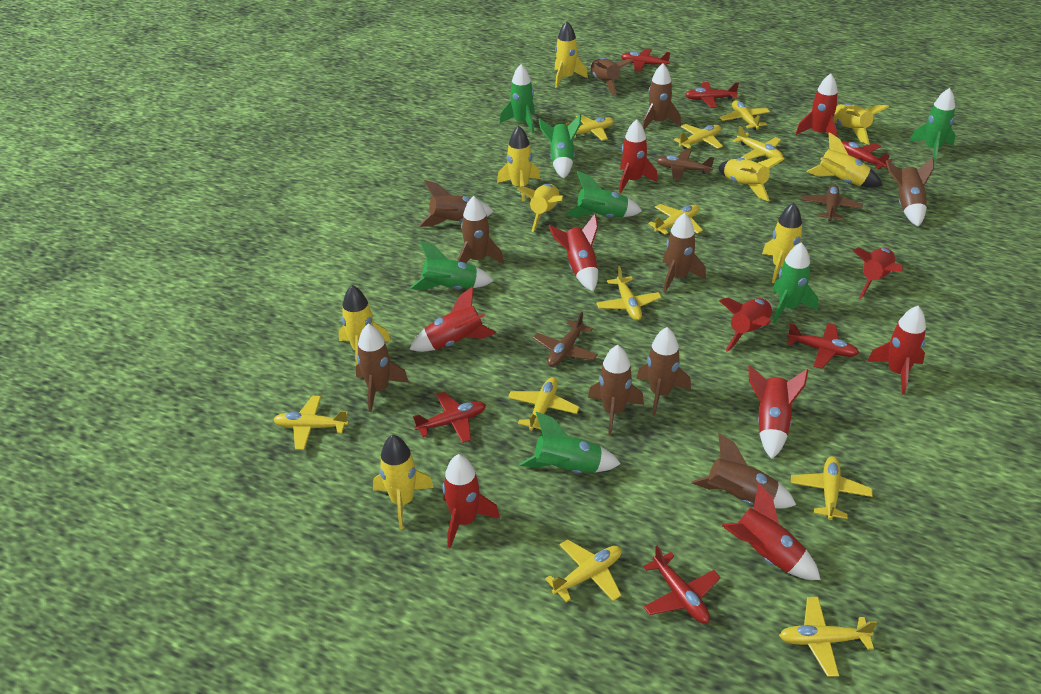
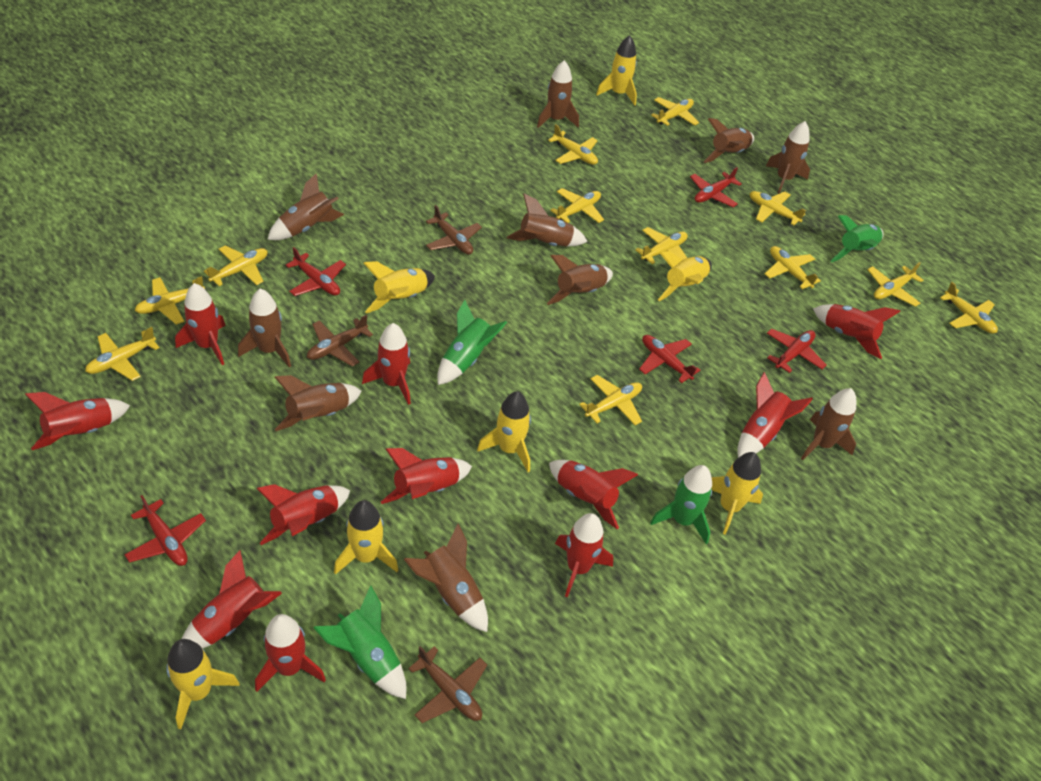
green rocket: 7 -> 4
red plane: 6 -> 5
red rocket: 10 -> 11
yellow plane: 11 -> 12
yellow rocket: 9 -> 7

